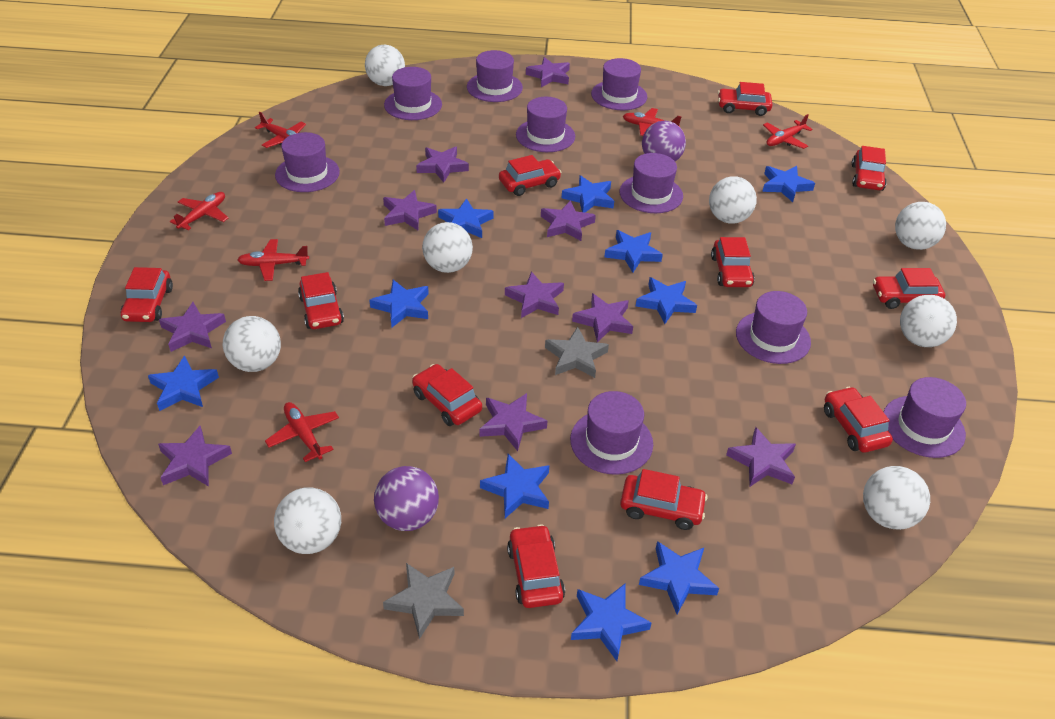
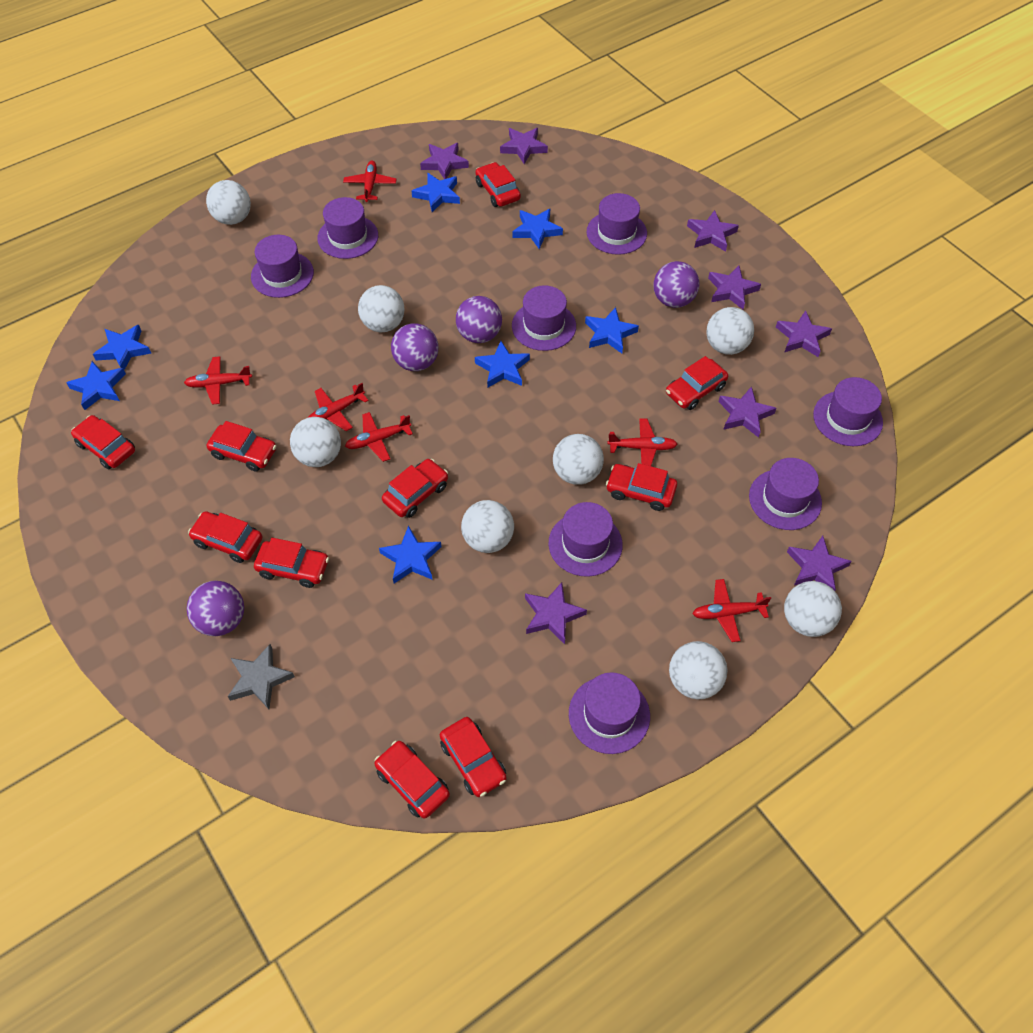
blue star: 10 -> 7
grey star: 2 -> 1
purple ball: 2 -> 4
purple hat: 9 -> 8
purple star: 10 -> 8
red car: 11 -> 10

